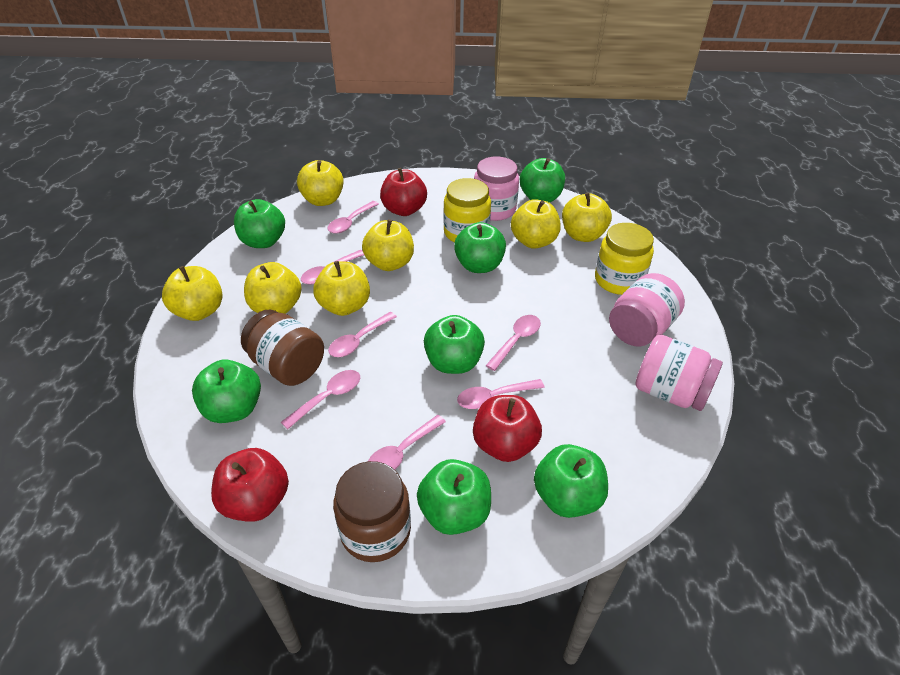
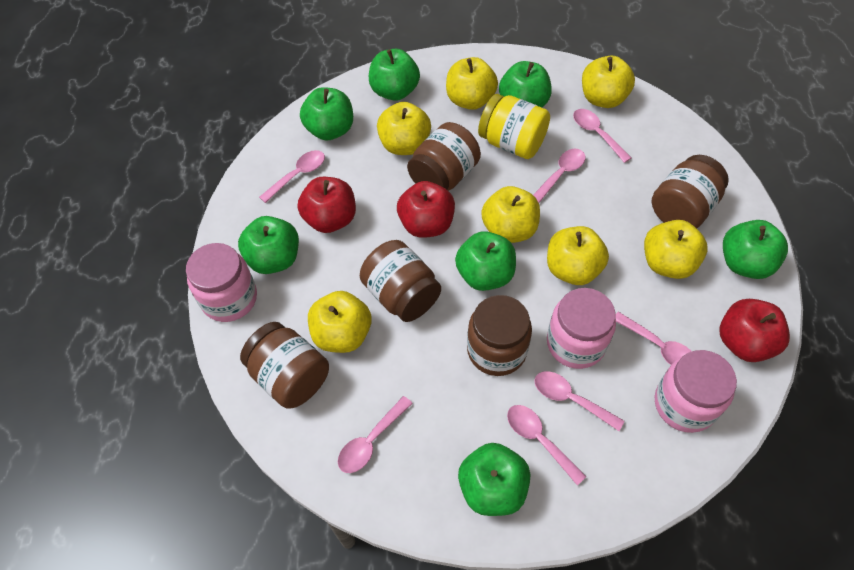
brown jar: 2 -> 5
yellow jar: 2 -> 1

